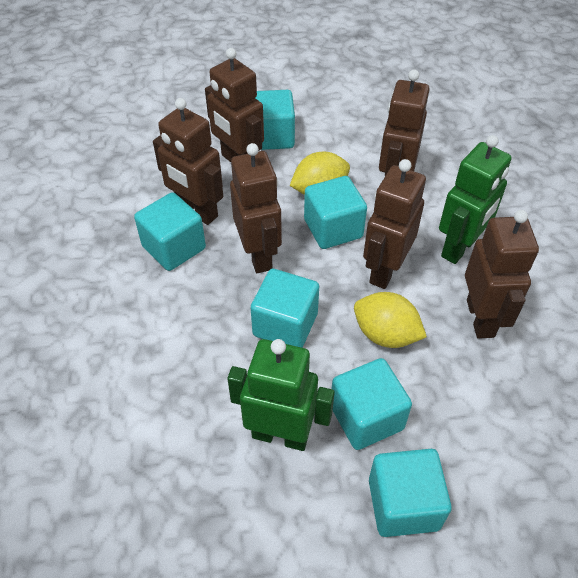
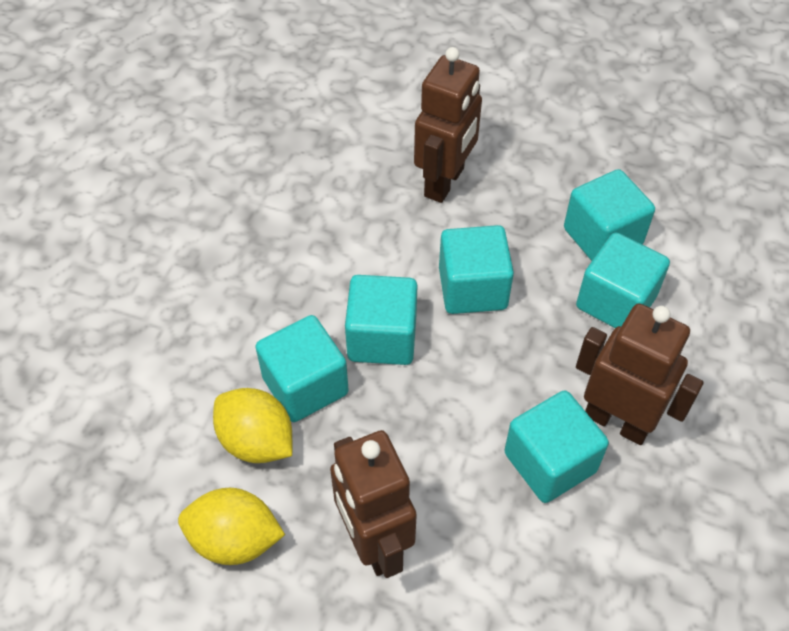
brown robot: 6 -> 3
green robot: 2 -> 0

